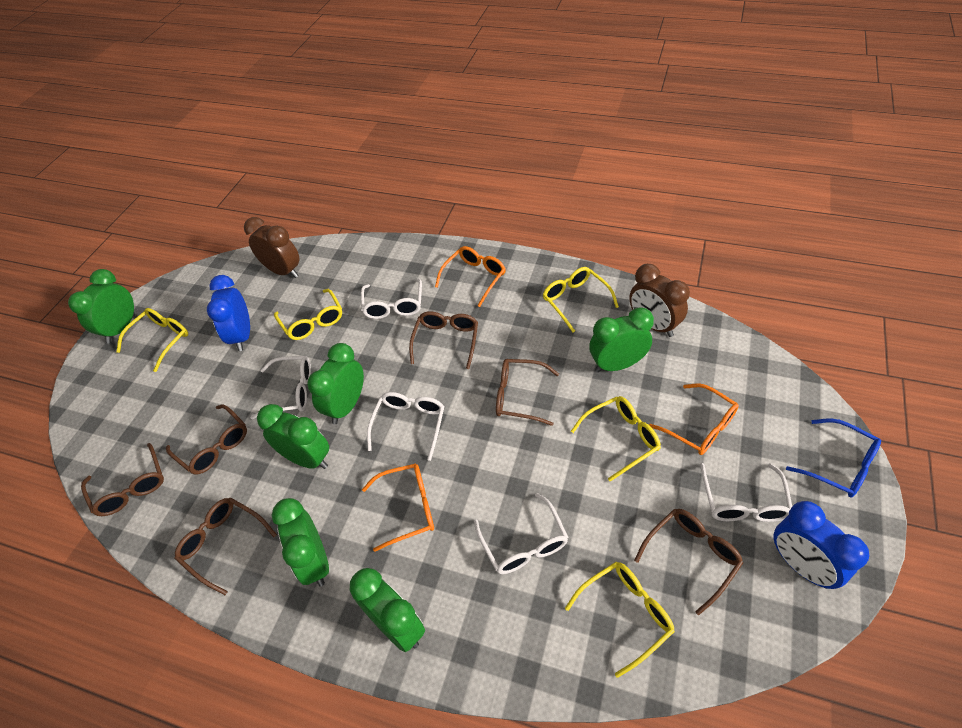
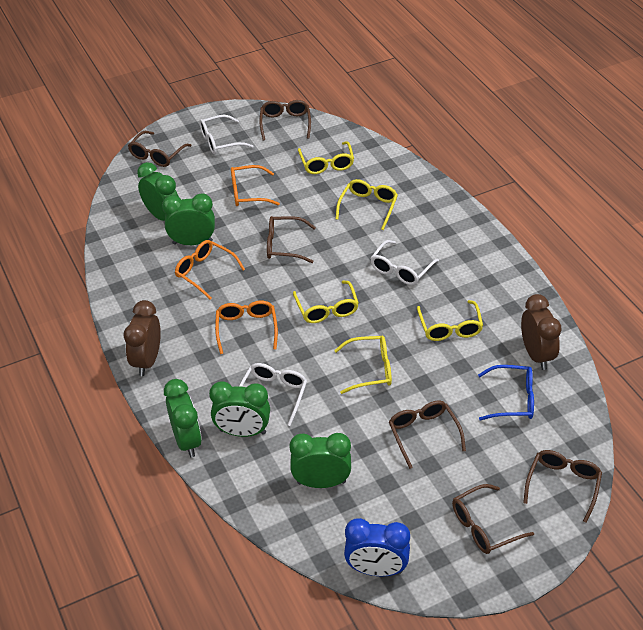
blue clock: 2 -> 1
green clock: 6 -> 5
white glasses: 5 -> 3

